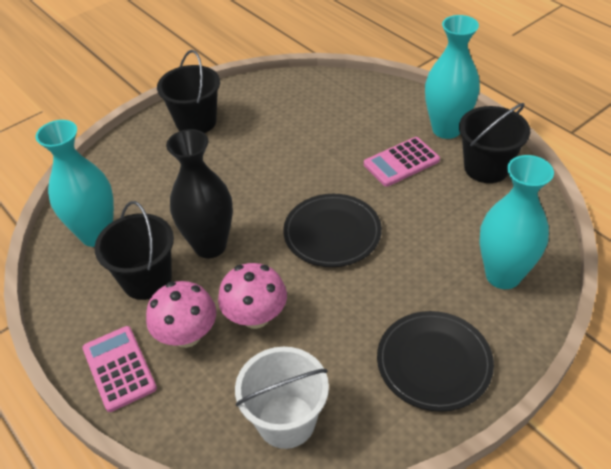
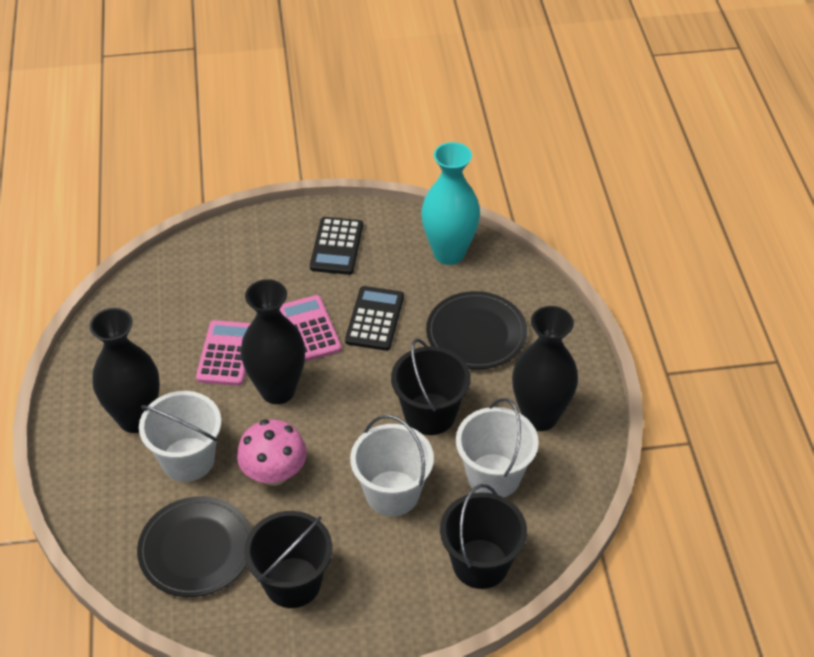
black calculator: 0 -> 2
black vase: 1 -> 3
pink mushroom: 2 -> 1
turquoise vase: 3 -> 1
white bucket: 1 -> 3

